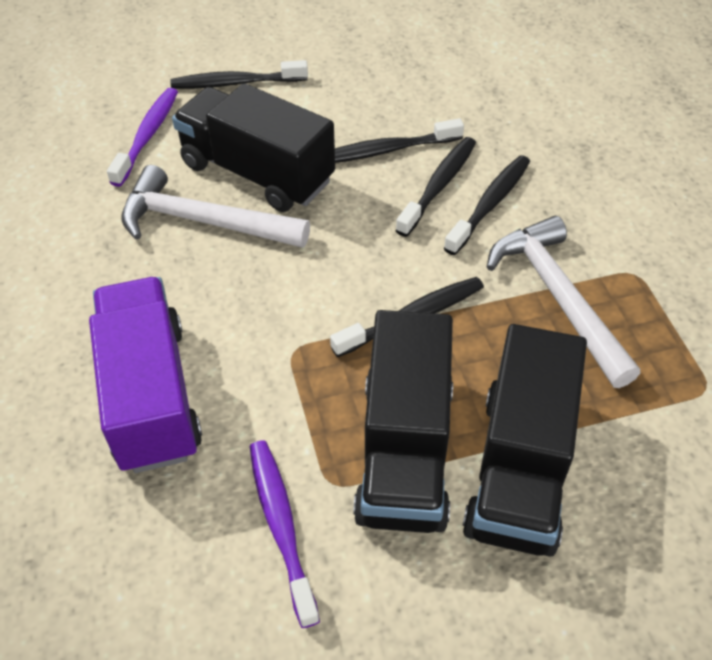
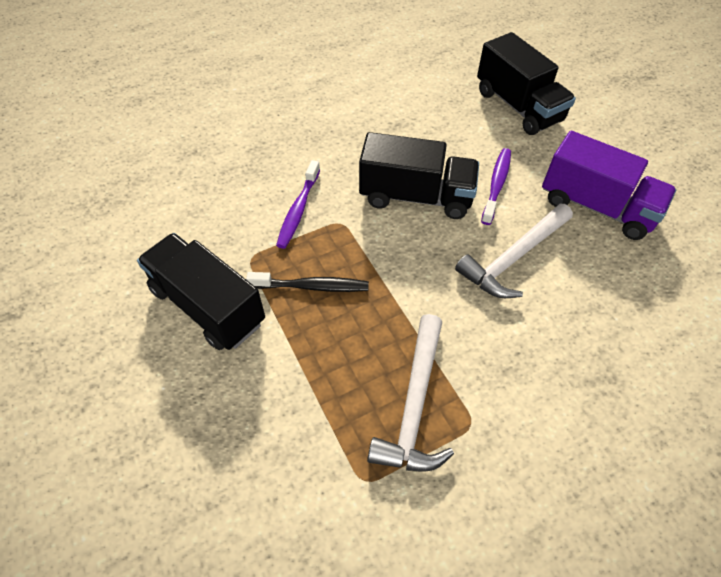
black toothbrush: 5 -> 1

